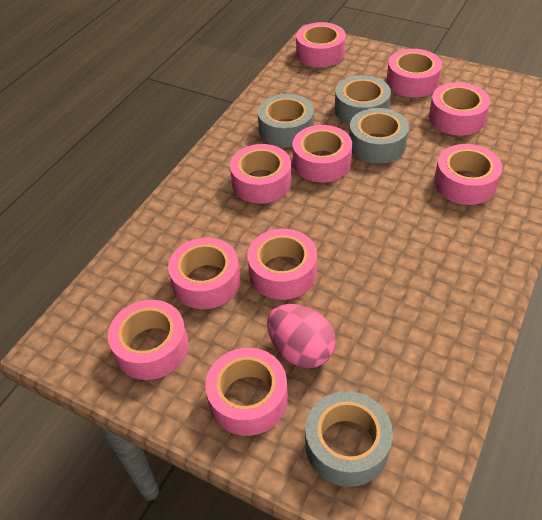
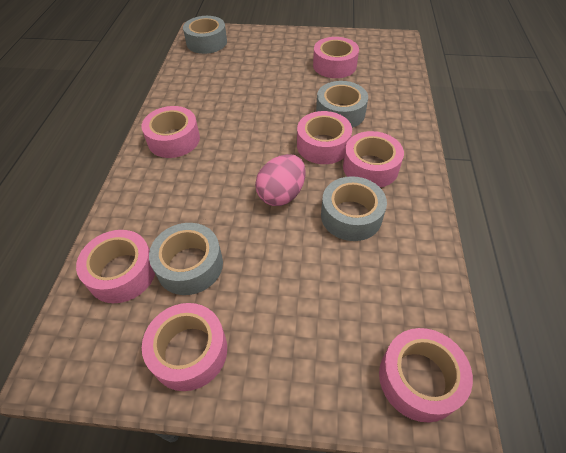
pink tape: 10 -> 7

